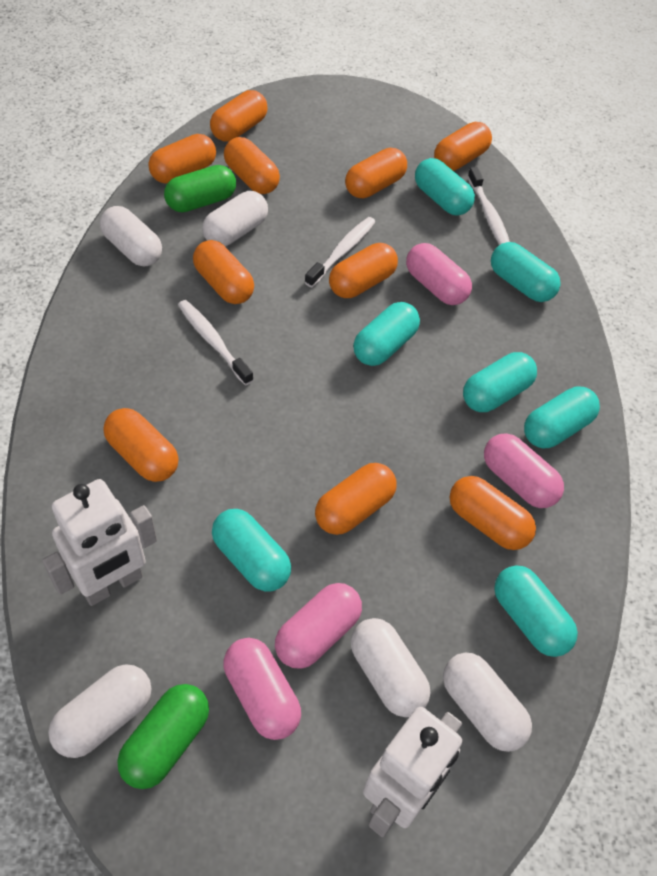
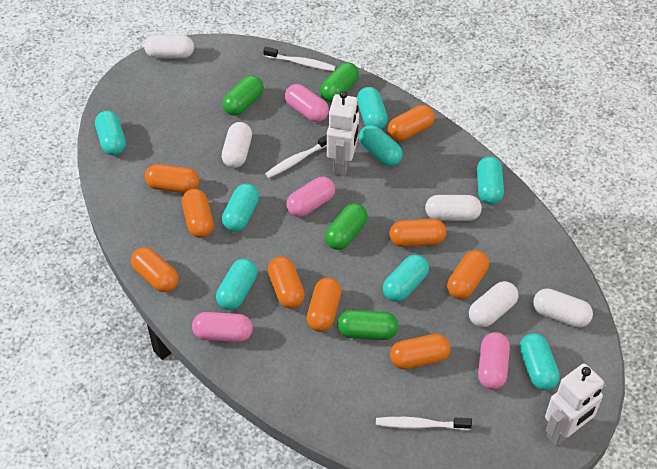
green capsule: 2 -> 4
orange capsule: 10 -> 9
turquoise capsule: 7 -> 8

